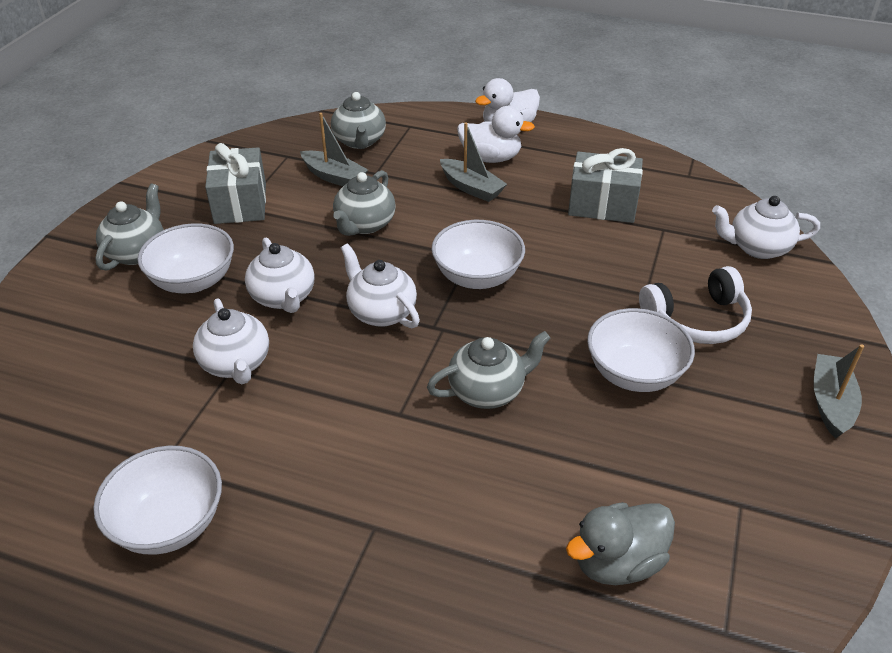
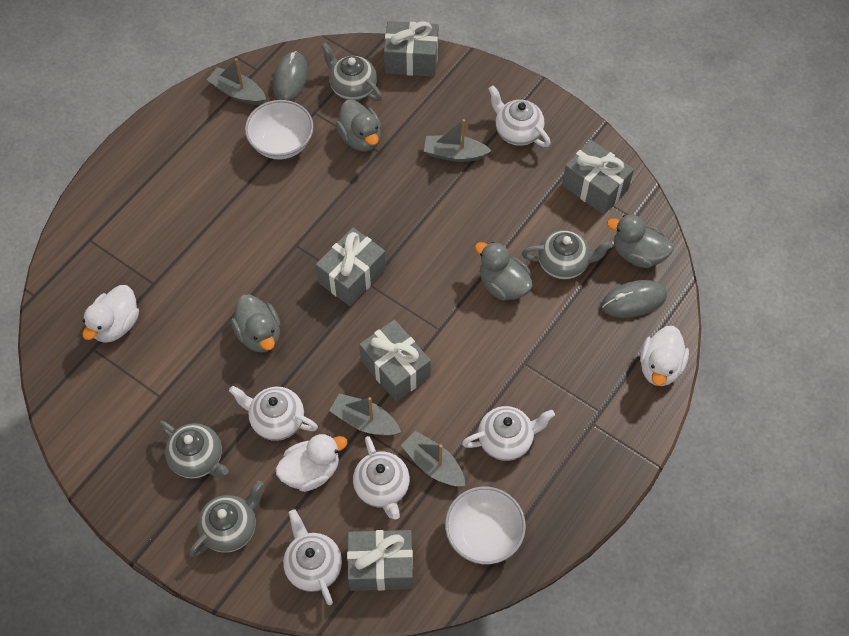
grey boat: 3 -> 4
grey duck: 1 -> 4
grey gift: 2 -> 5
grey mouse: 0 -> 2
white bowl: 4 -> 2
white duck: 2 -> 3
white headphones: 1 -> 0
white teapot: 4 -> 5

